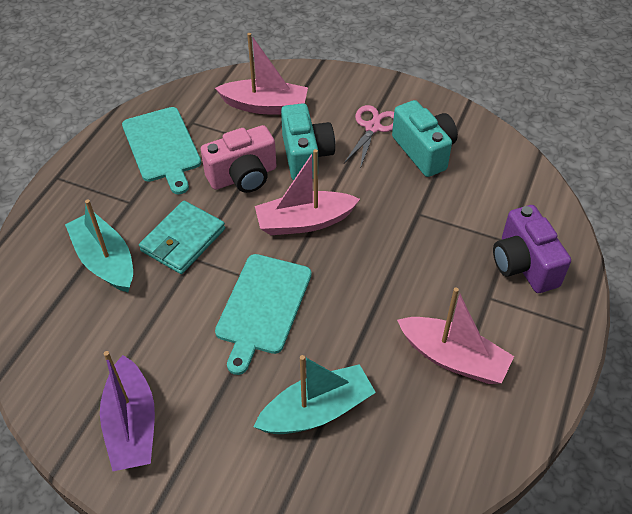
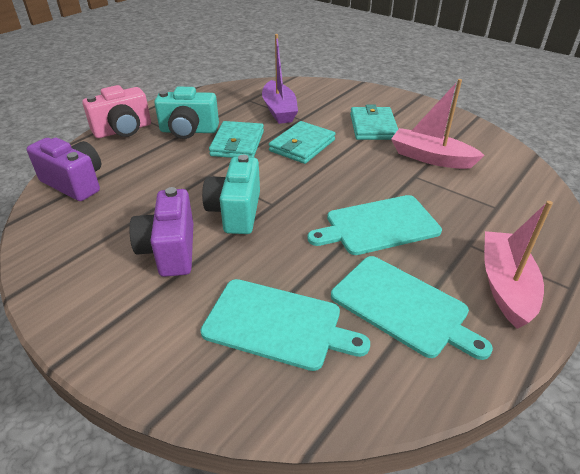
pink boat: 3 -> 2
pink scissors: 1 -> 0
purple camera: 1 -> 2
turquoise boat: 2 -> 0
turquoise cutting board: 2 -> 3
turquoise wallet: 1 -> 3

